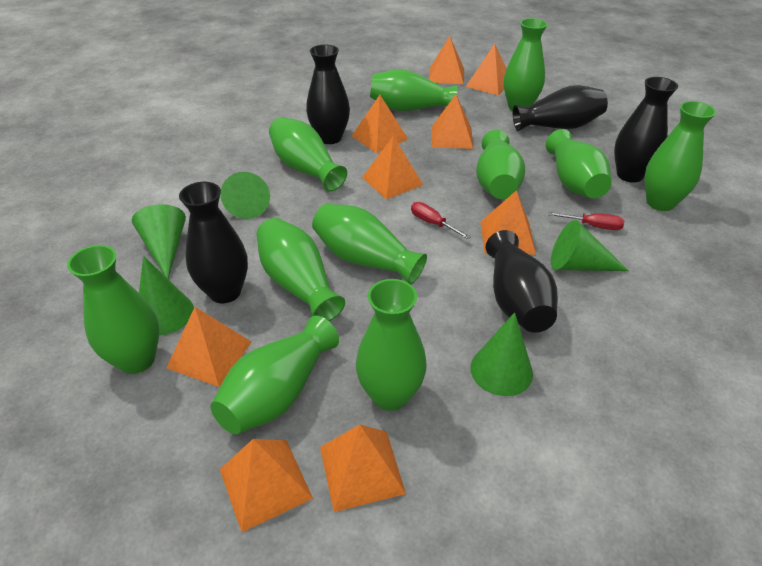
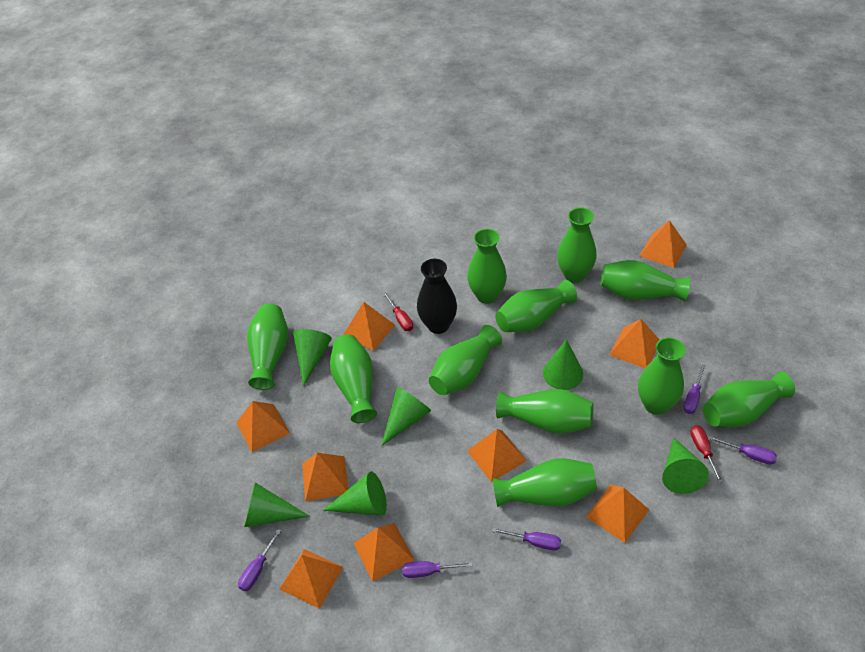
black vase: 5 -> 1
green cone: 5 -> 6
purple screwdriver: 0 -> 5

